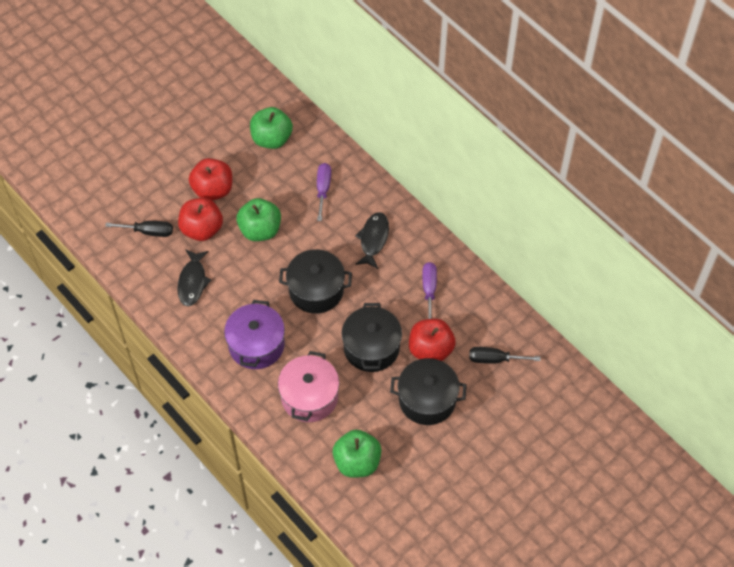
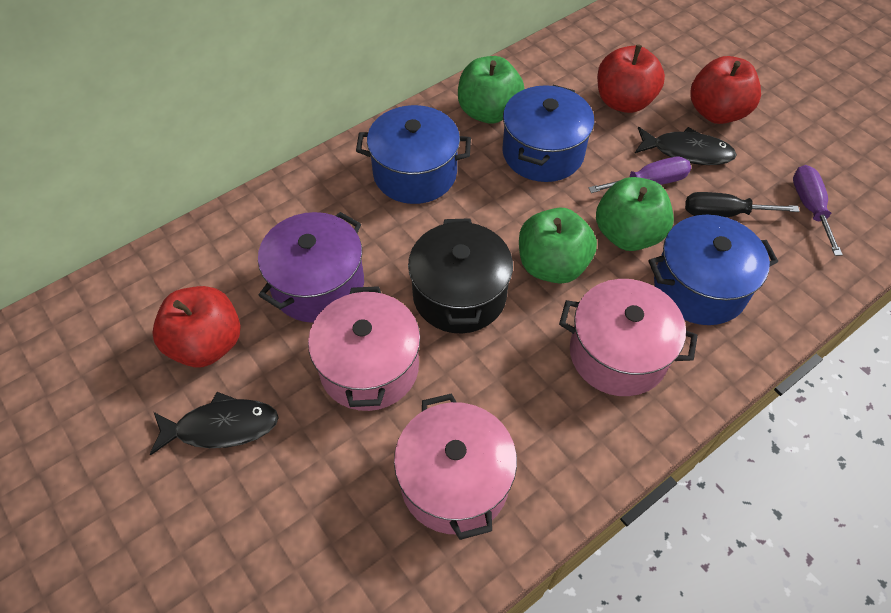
black pot: 3 -> 1
black screwdriver: 2 -> 1
blue pot: 0 -> 3
pink pot: 1 -> 3

